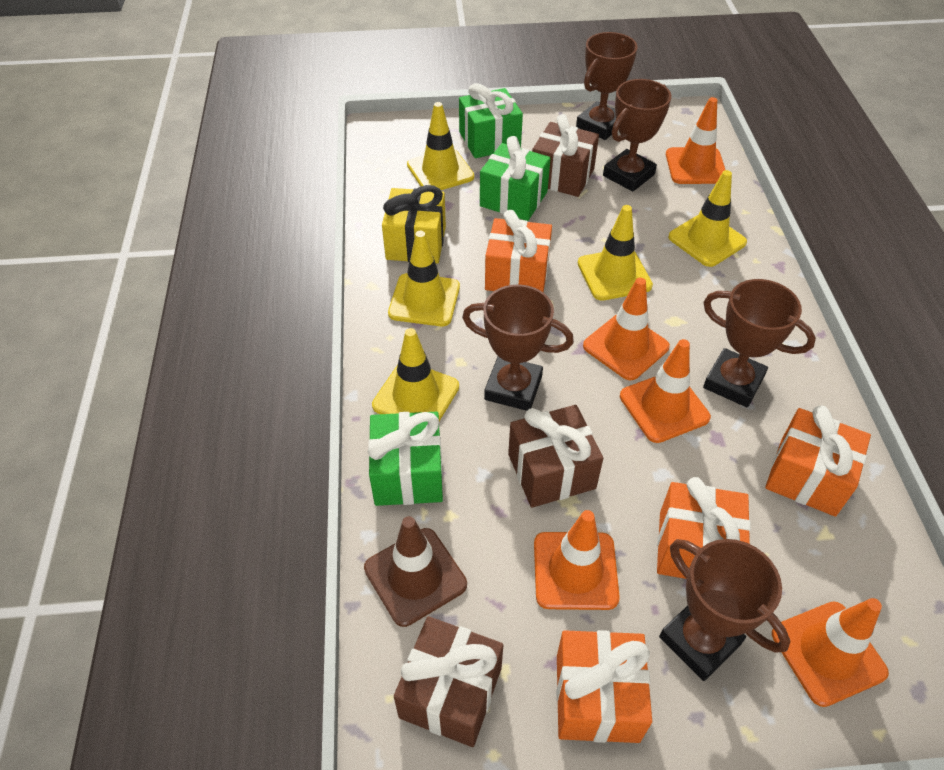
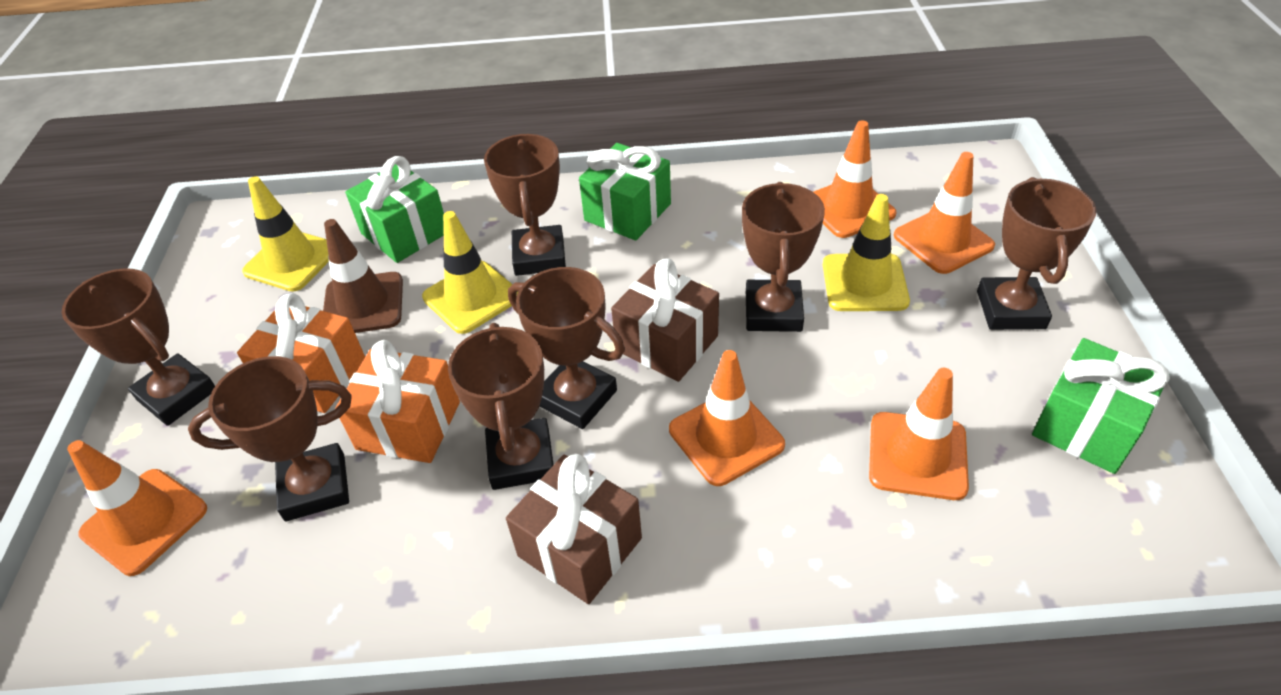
brown gift: 3 -> 2
brown trophy: 5 -> 7
orange gift: 4 -> 2
yellow gift: 1 -> 0
yellow traffic cone: 5 -> 3

